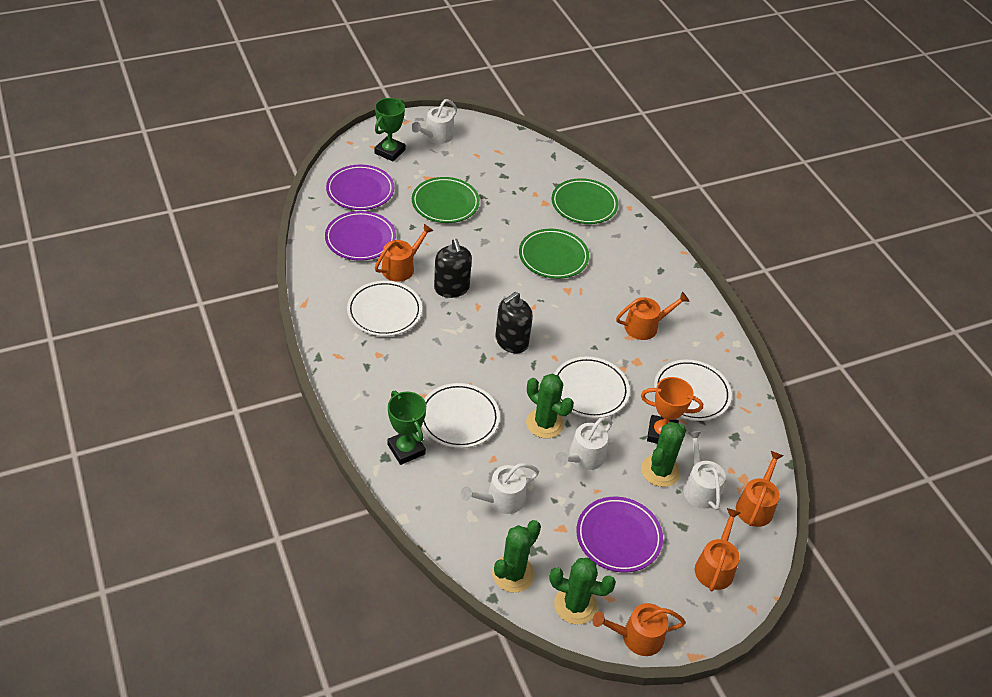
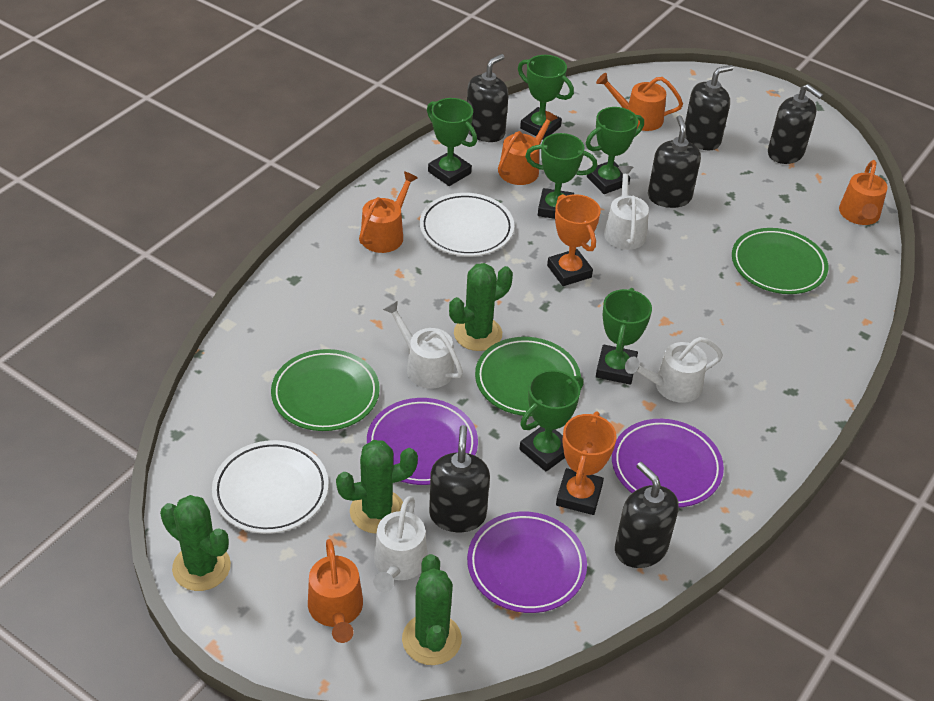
black soap dispenser: 2 -> 6
green trophy: 2 -> 6
orange trophy: 1 -> 2
white plate: 4 -> 2

